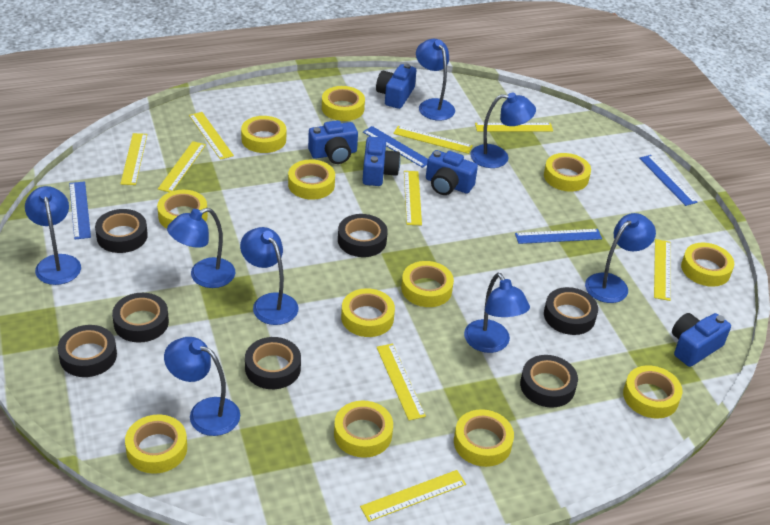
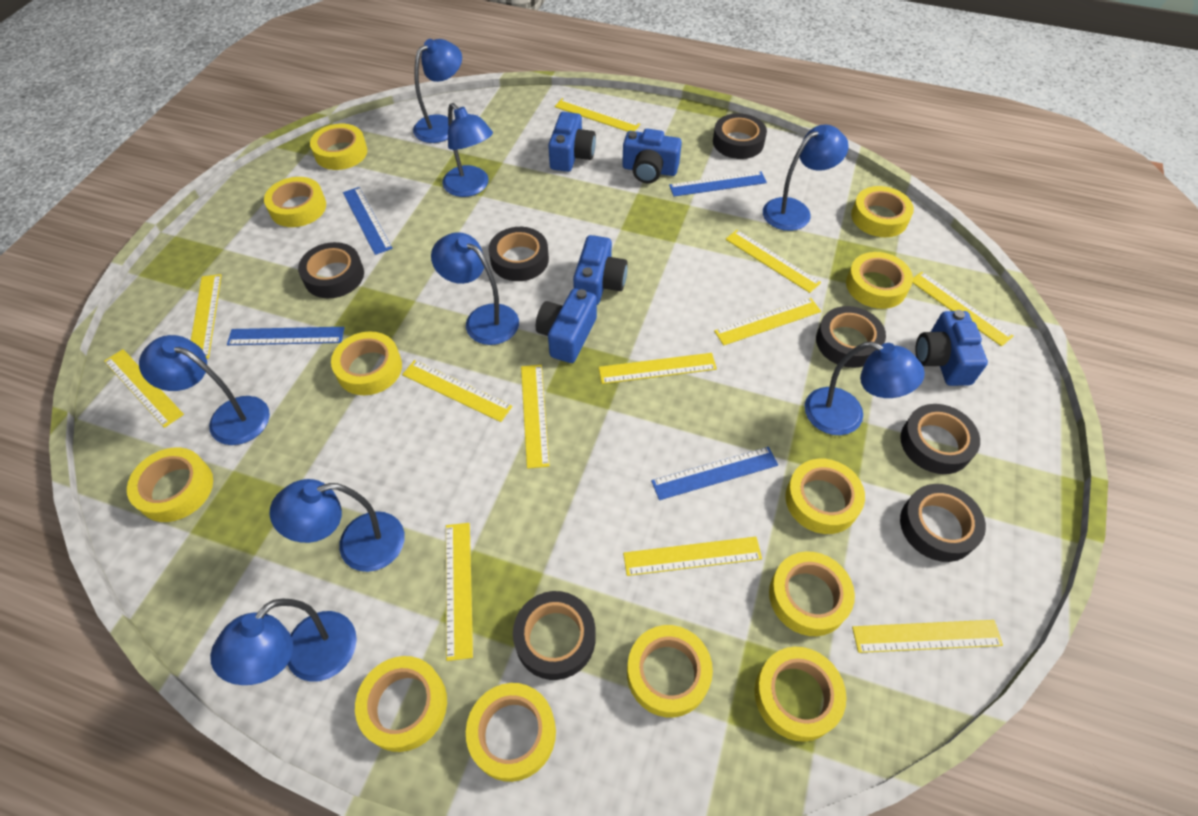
yellow ruler: 9 -> 12

